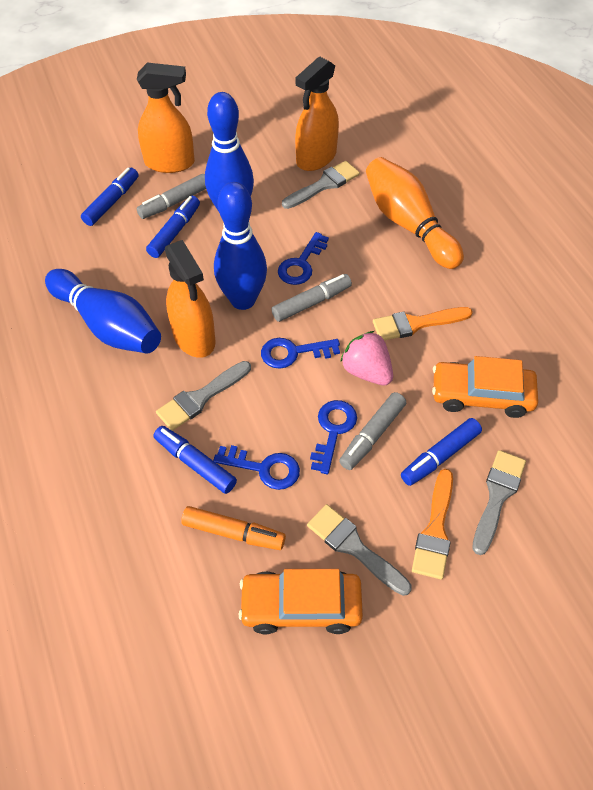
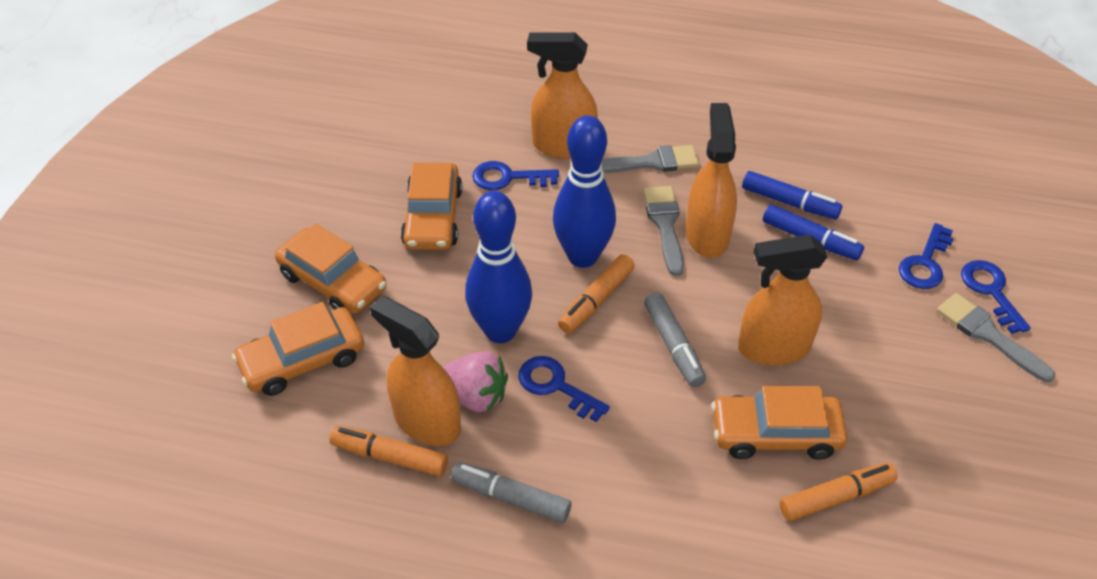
blue bowling pin: 3 -> 2
blue marker: 4 -> 2
grey brush: 4 -> 3
grey marker: 3 -> 2
orange bowling pin: 1 -> 0
orange brush: 2 -> 0
orange car: 2 -> 4
orange marker: 1 -> 3
orange spray bottle: 3 -> 4

